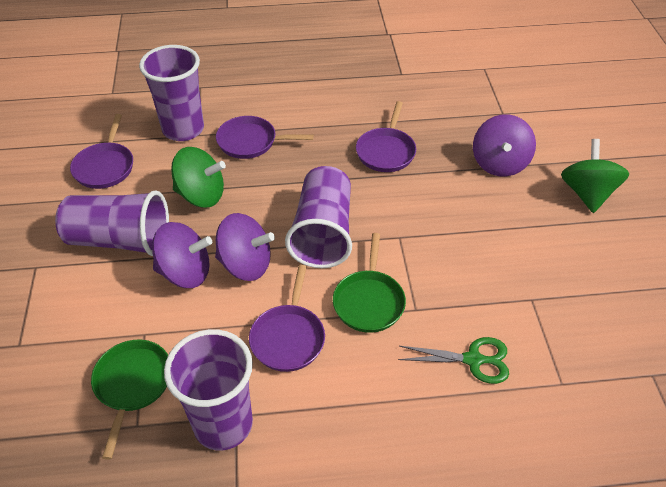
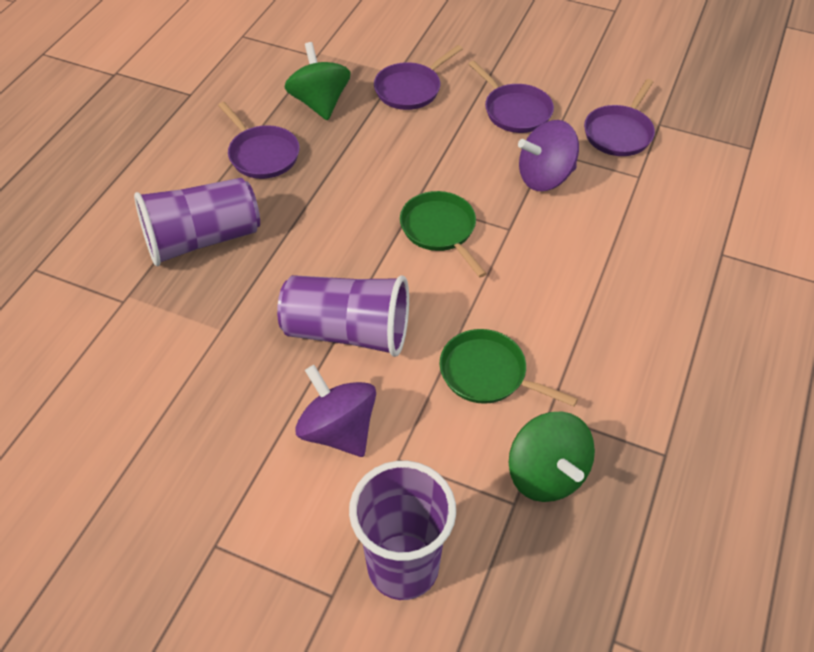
green scissors: 1 -> 0
purple cup: 4 -> 3
purple spinning top: 3 -> 2

